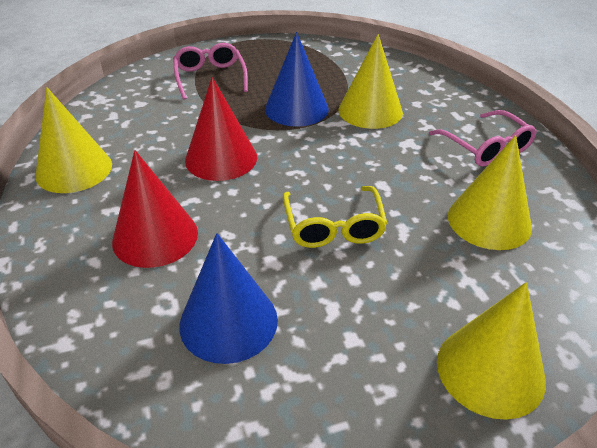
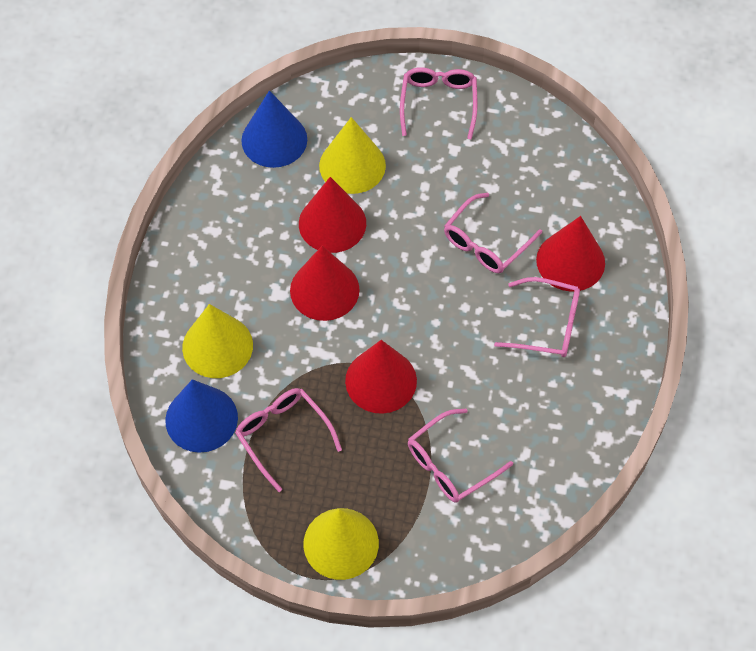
pink glasses: 2 -> 5
red cone: 2 -> 4
yellow cone: 4 -> 3
yellow glasses: 1 -> 0

